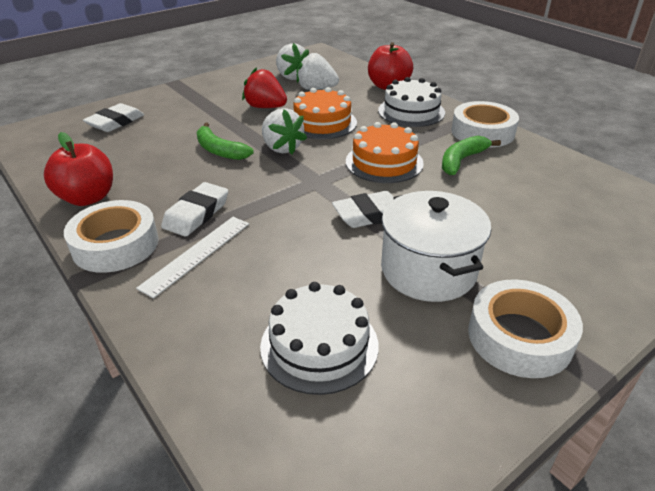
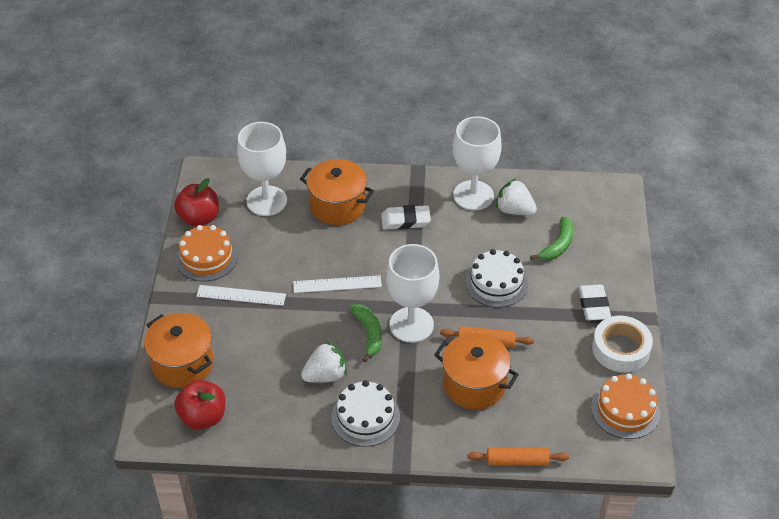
orange pot: 0 -> 3
orange rolling pin: 0 -> 2
red strawberry: 1 -> 0
white eraser: 3 -> 2
white goblet: 0 -> 3
white pot: 1 -> 0
white ruler: 1 -> 2
white strawberry: 3 -> 2
white tape: 3 -> 1

